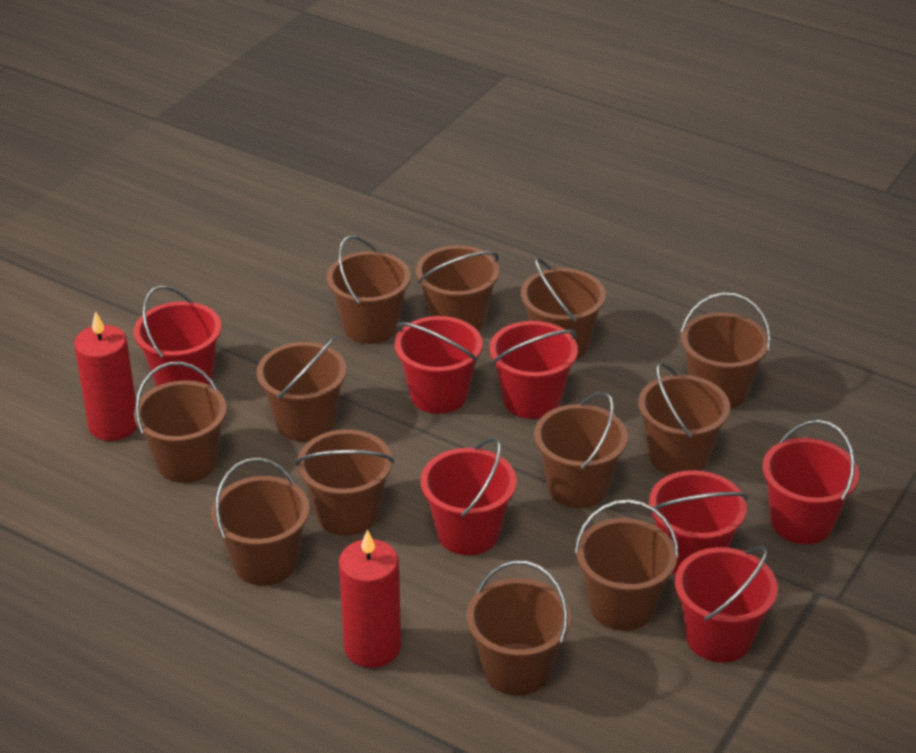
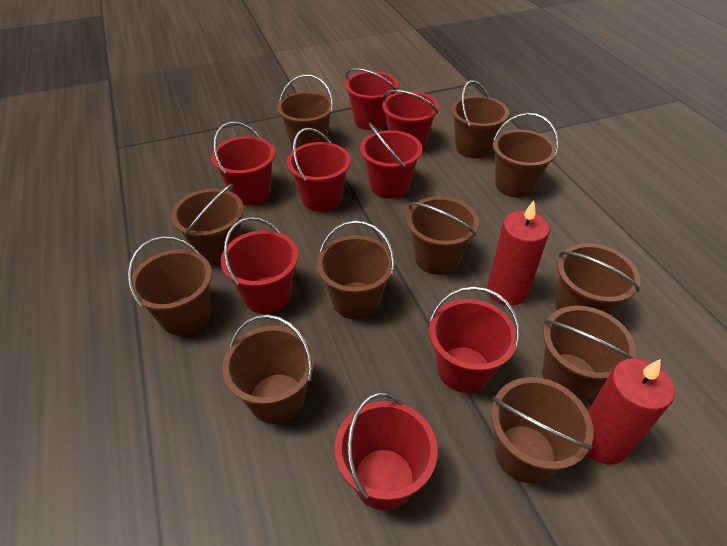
brown bucket: 12 -> 11
red bucket: 7 -> 8

